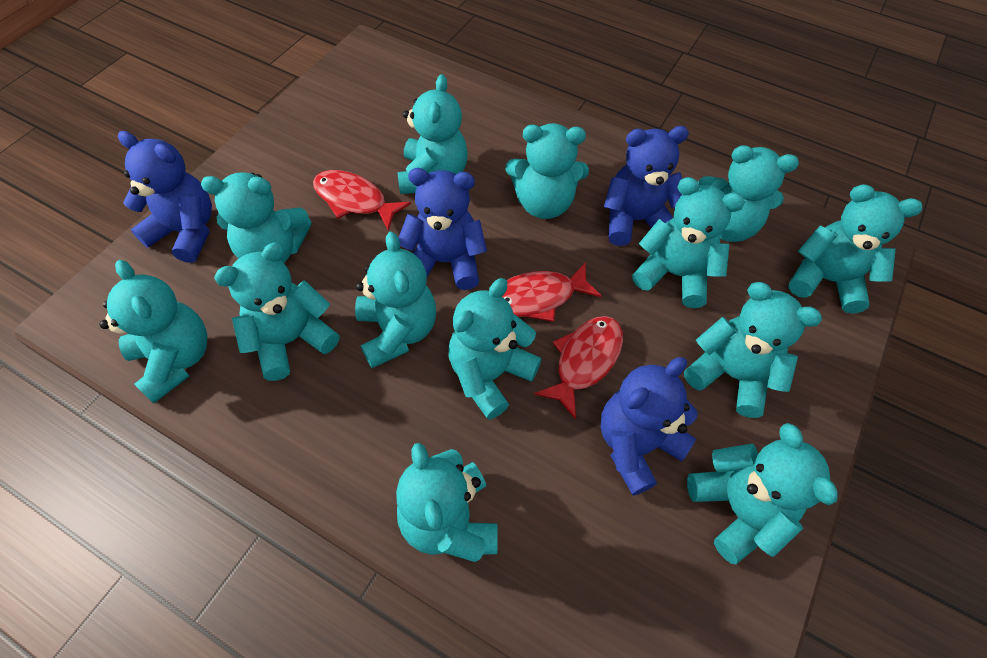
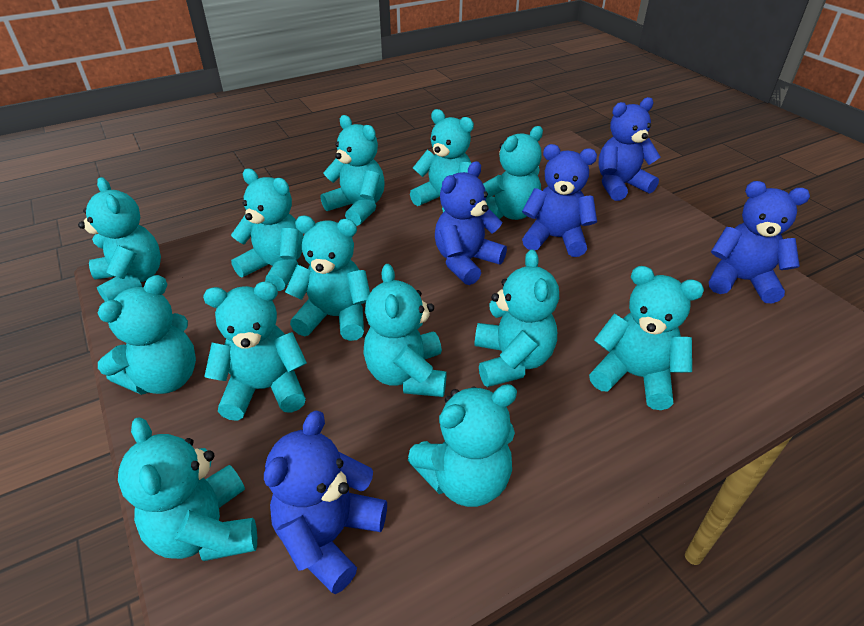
blue teddy bear: 4 -> 5
red fish: 3 -> 0

